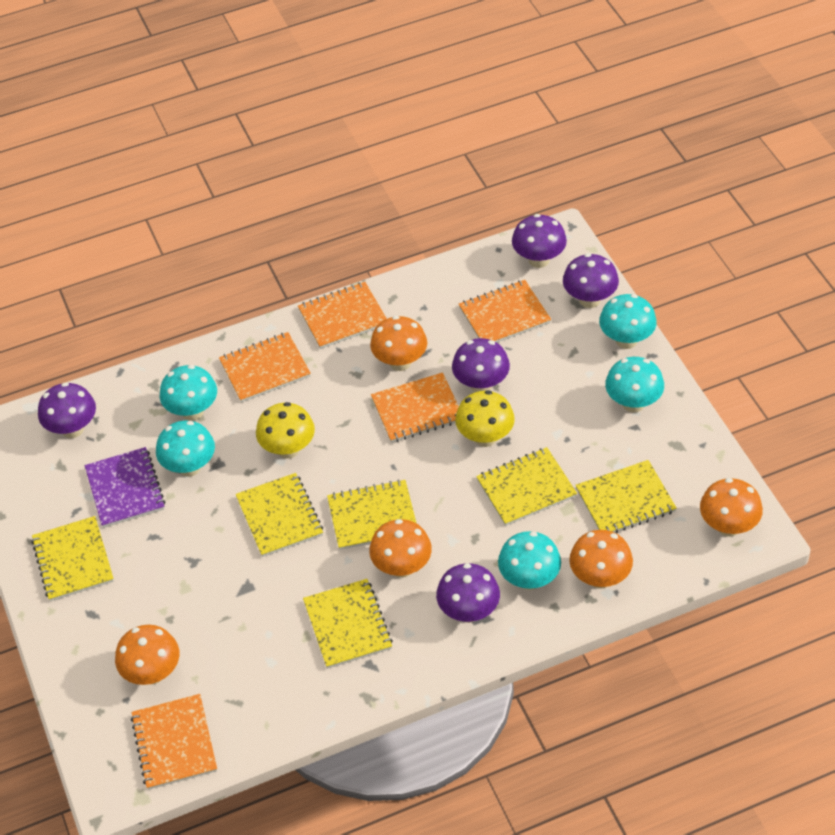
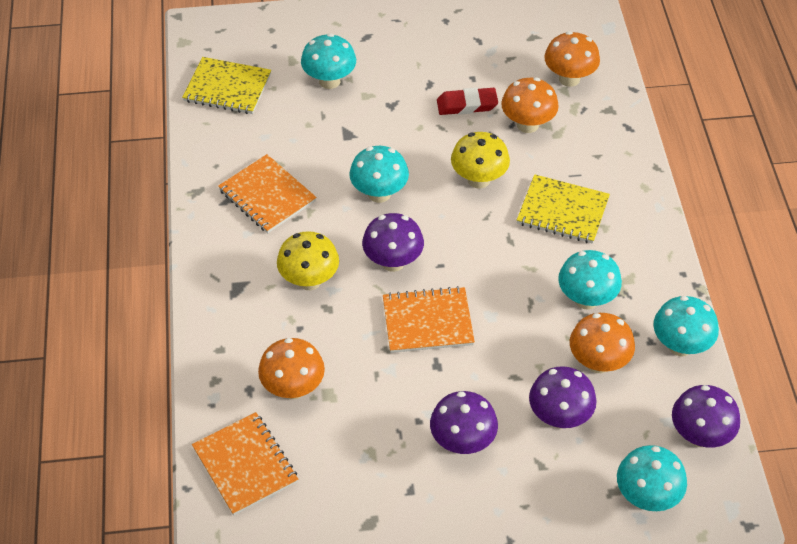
orange mushroom: 5 -> 4
orange notebook: 5 -> 3
purple mushroom: 5 -> 4
purple notebook: 1 -> 0
red eraser: 0 -> 1
yellow notebook: 6 -> 2

